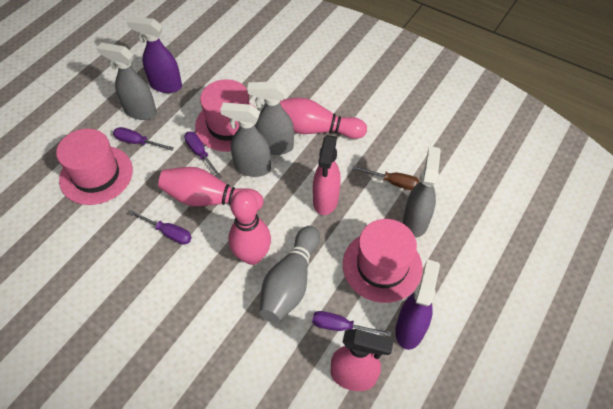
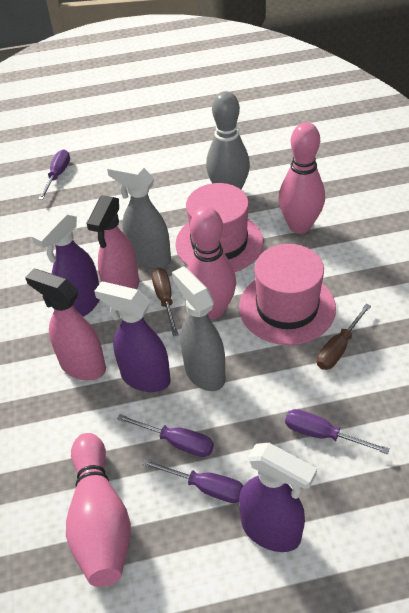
brown screwdriver: 1 -> 2
grey spray bottle: 4 -> 2
pink hat: 3 -> 2
purple spray bottle: 2 -> 3

